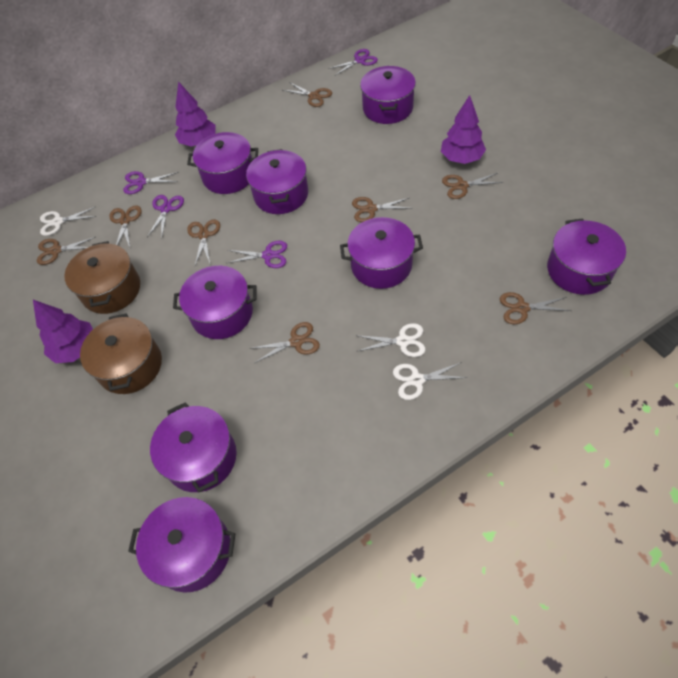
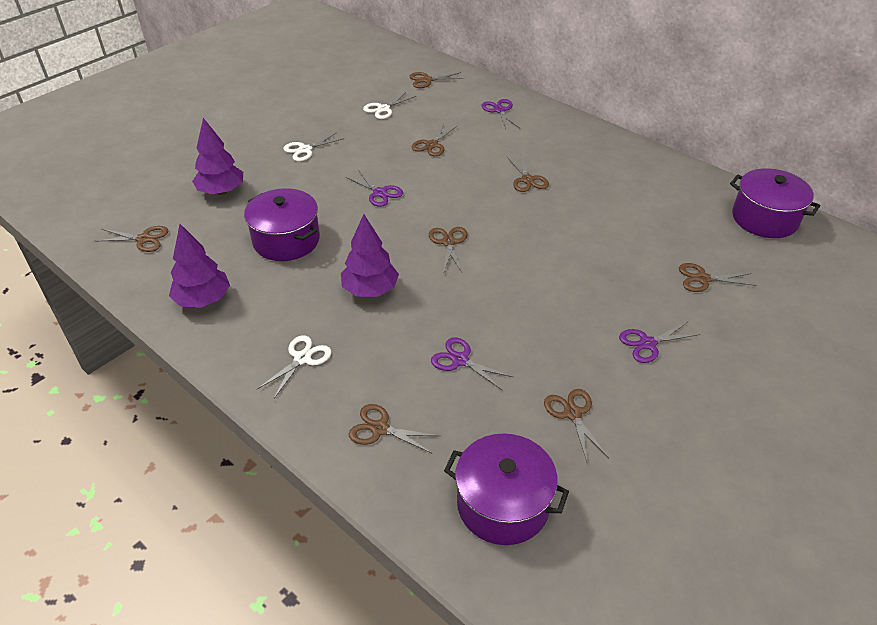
brown pot: 2 -> 0
purple pot: 8 -> 3

